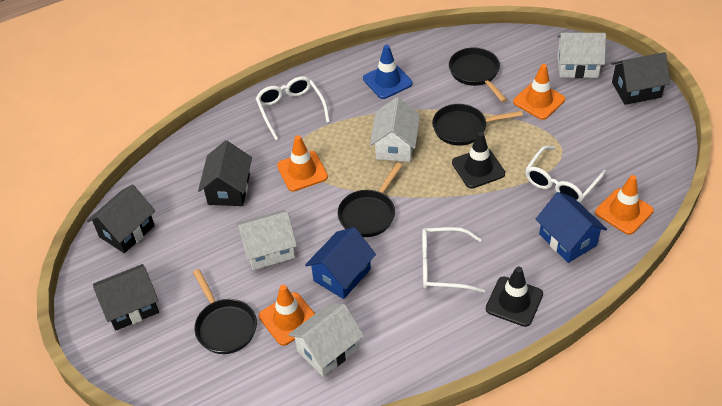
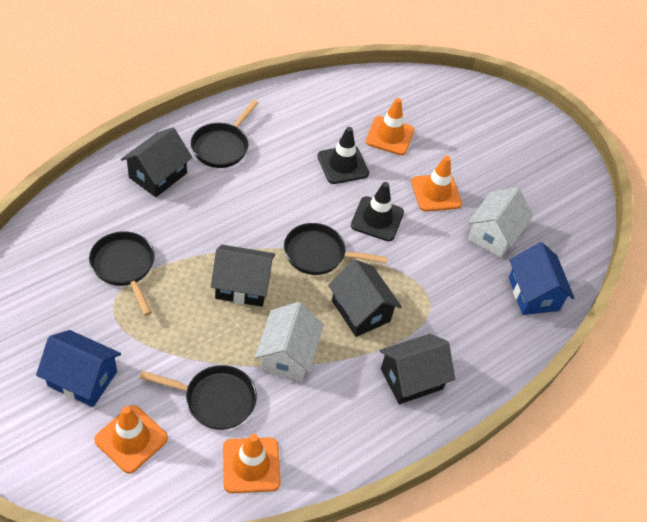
blue traffic cone: 1 -> 0
white glasses: 3 -> 0
white house: 4 -> 2

